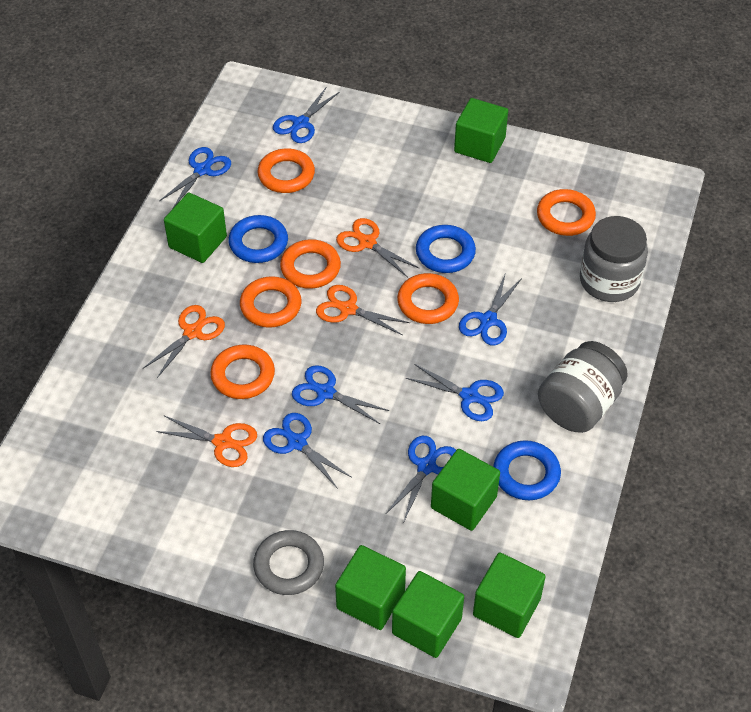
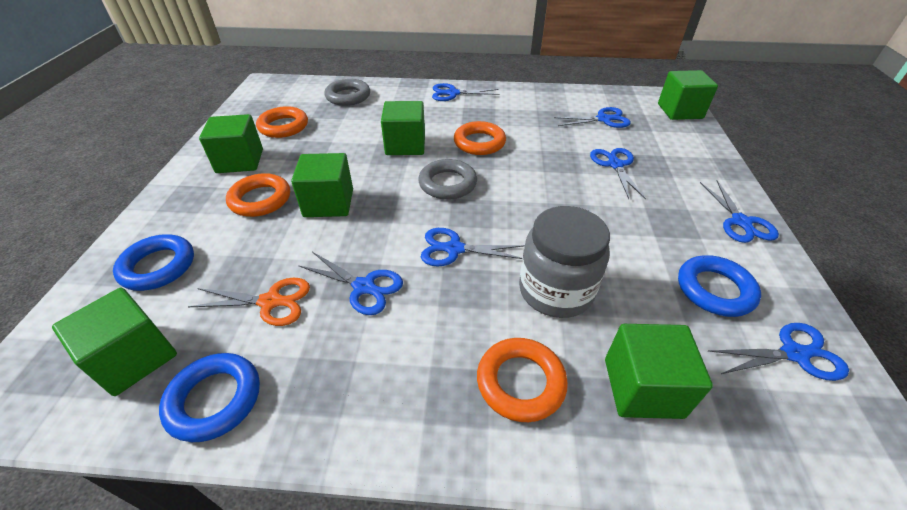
grey jar: 2 -> 1
grey ring: 1 -> 2
orange ring: 6 -> 4
orange scissors: 4 -> 1

